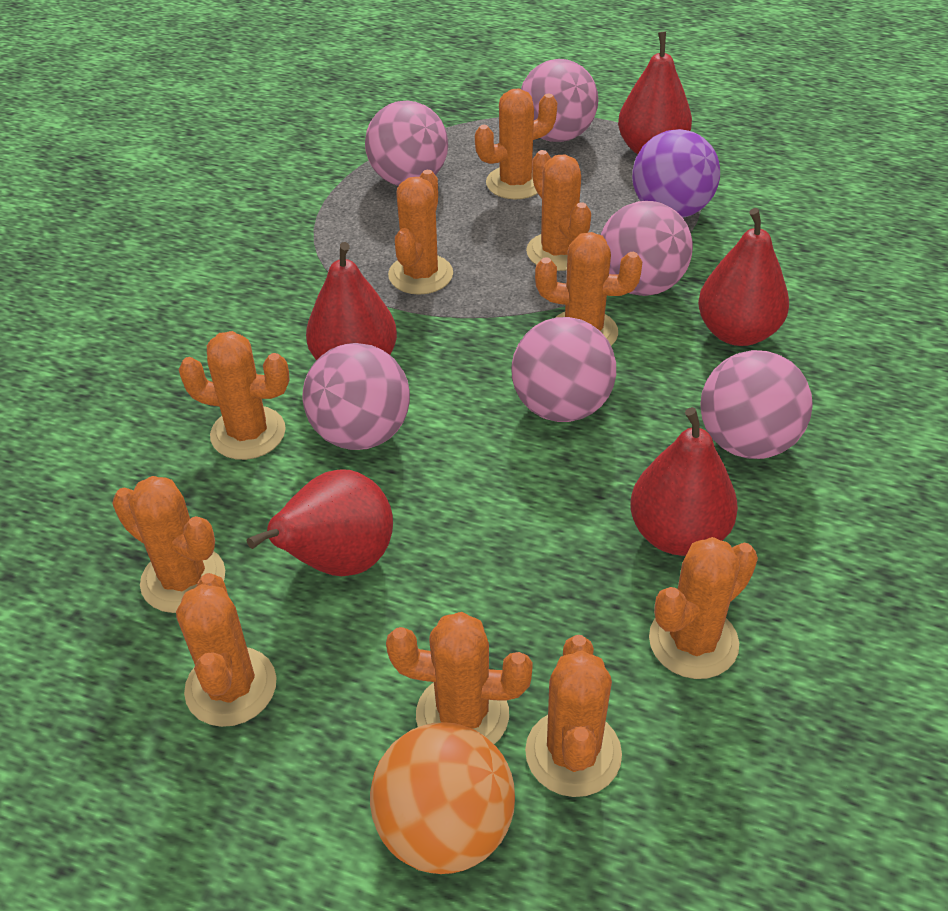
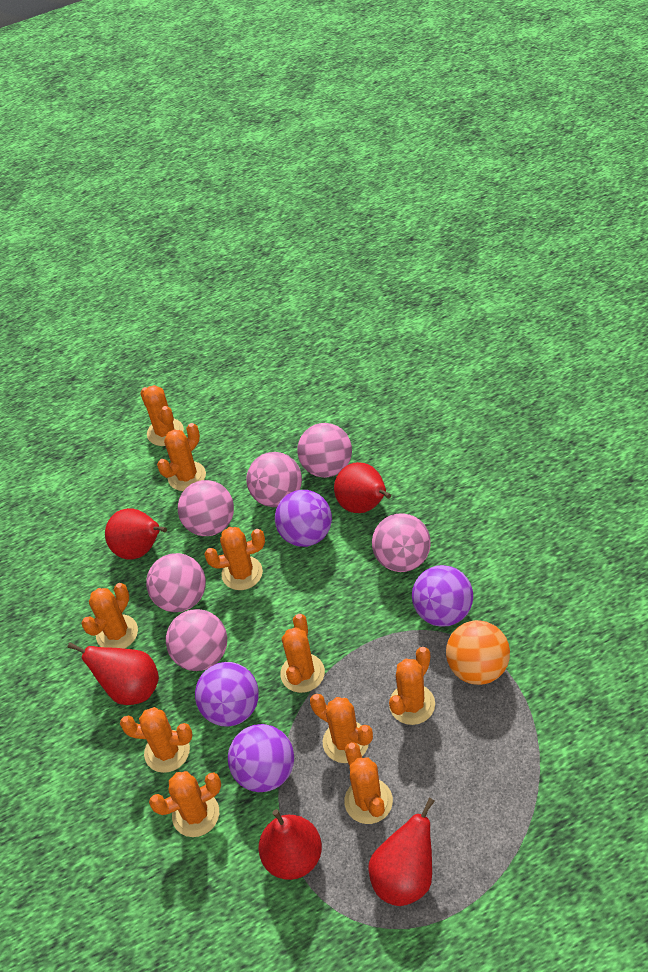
purple ball: 1 -> 4

